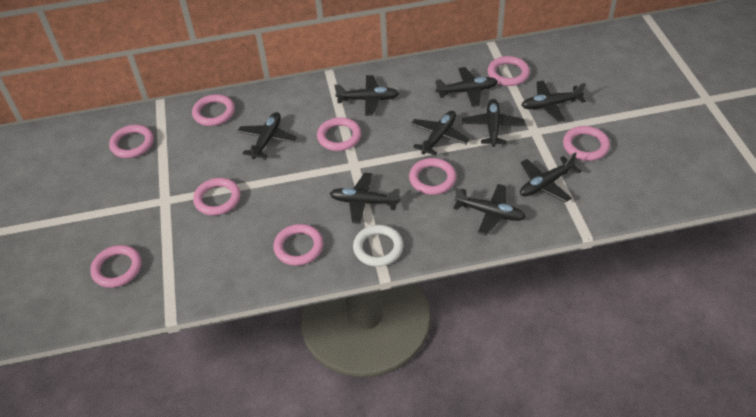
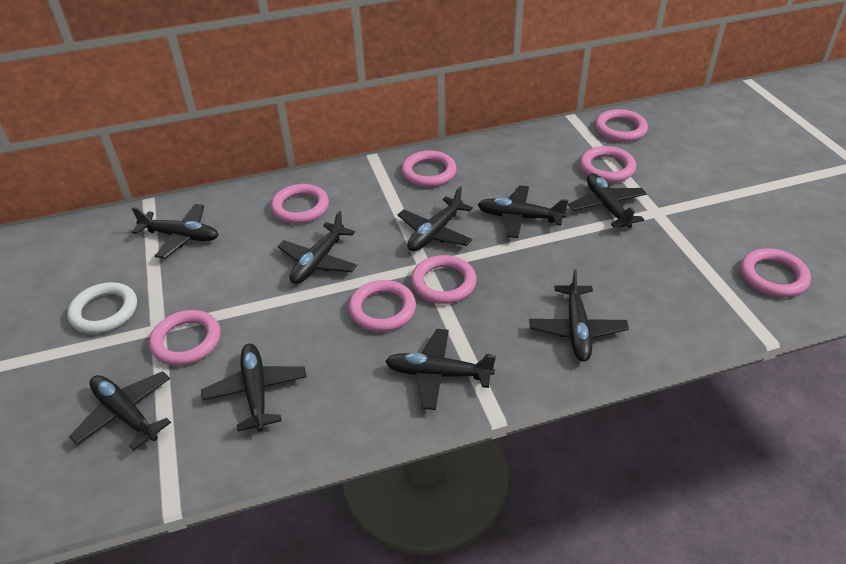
pink ring: 9 -> 8

